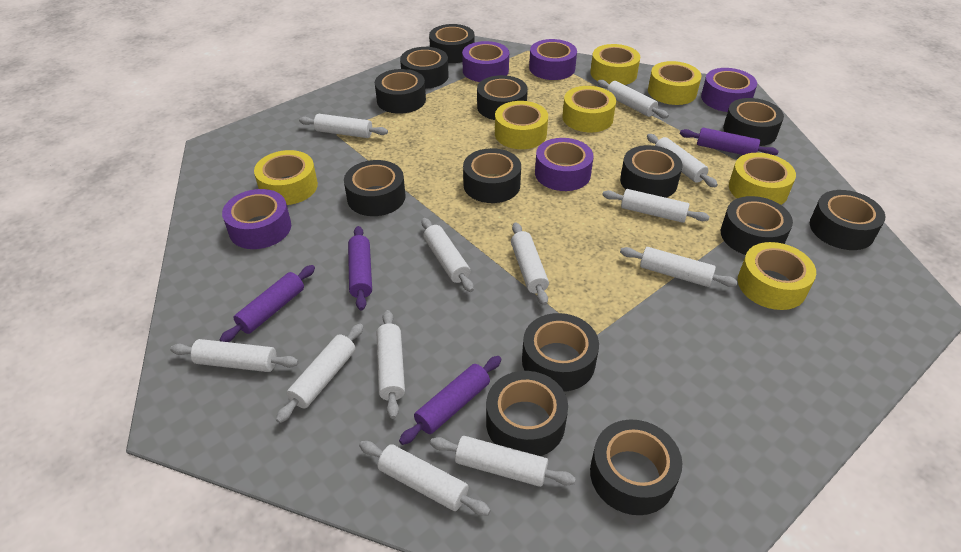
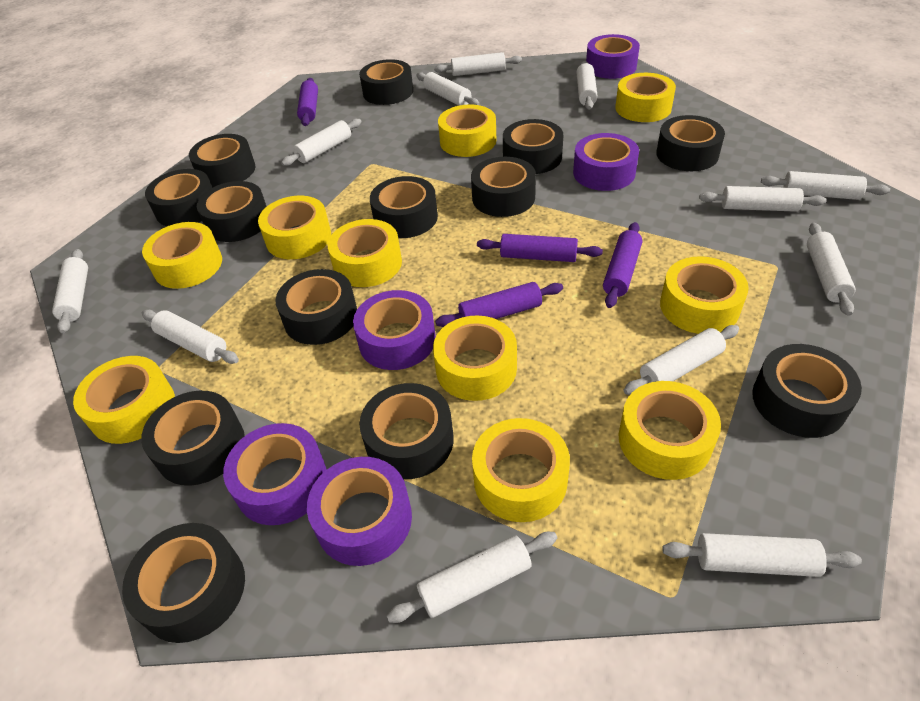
yellow tape: 7 -> 10

